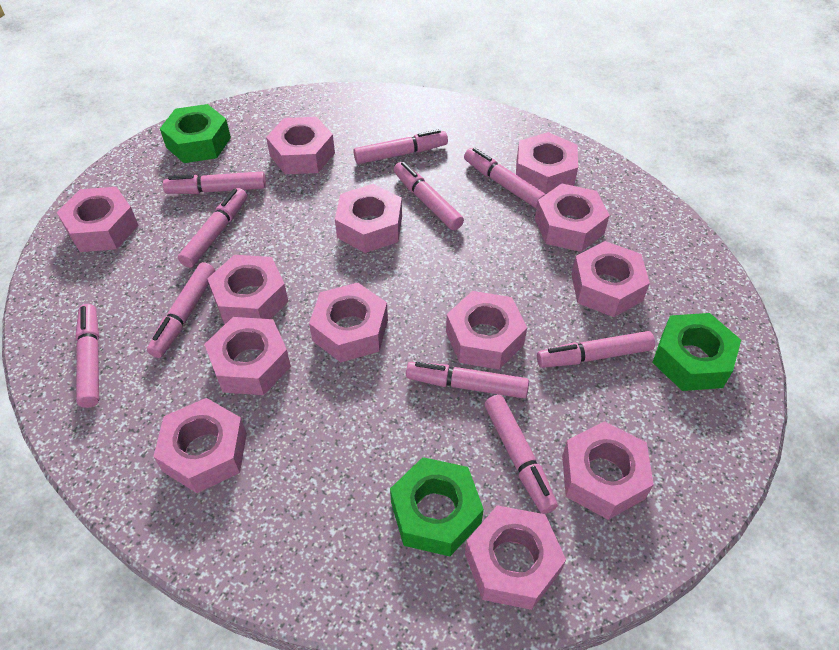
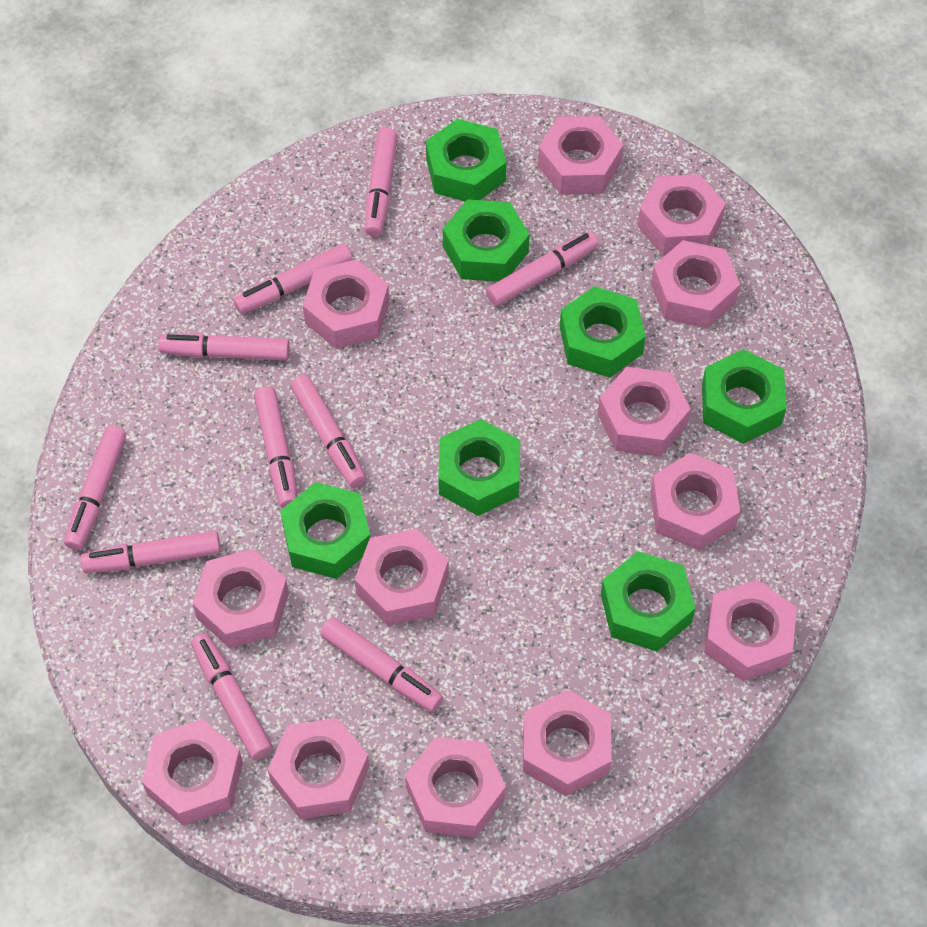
green nut: 3 -> 7

